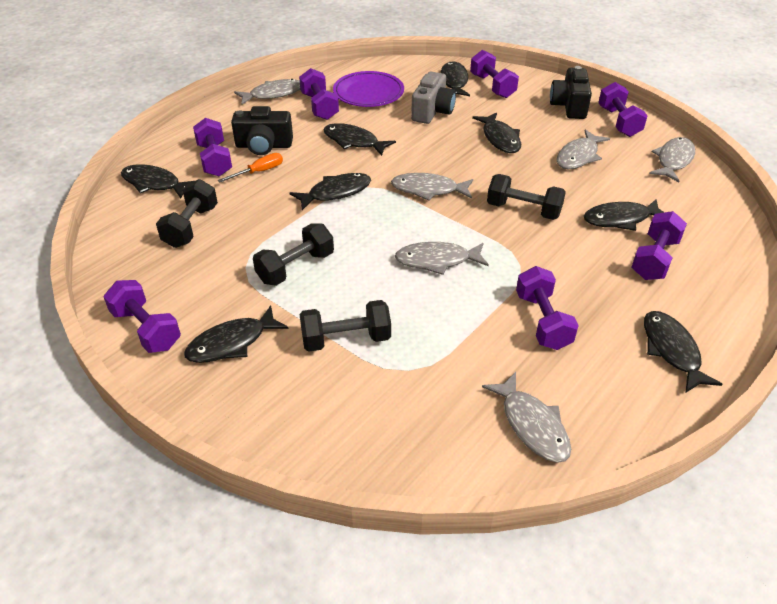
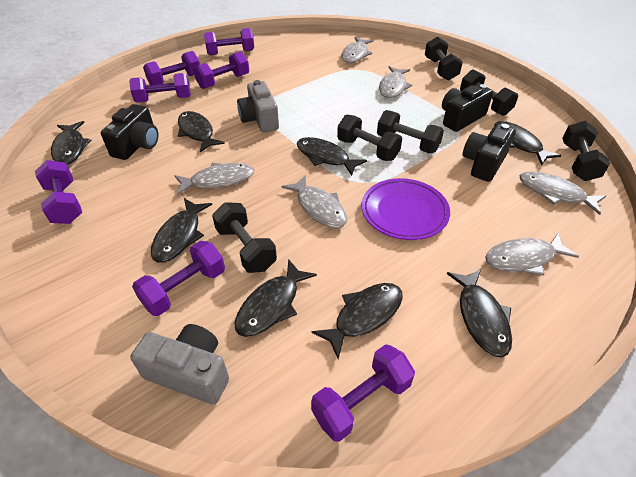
black camera: 2 -> 3
black dumbbell: 4 -> 6
grey camera: 1 -> 2
orange screwdriver: 1 -> 0

